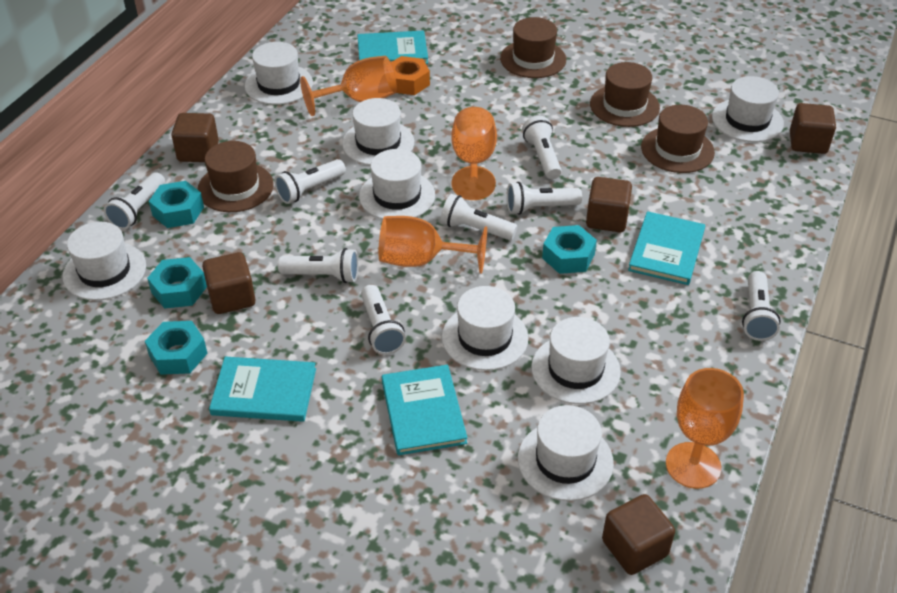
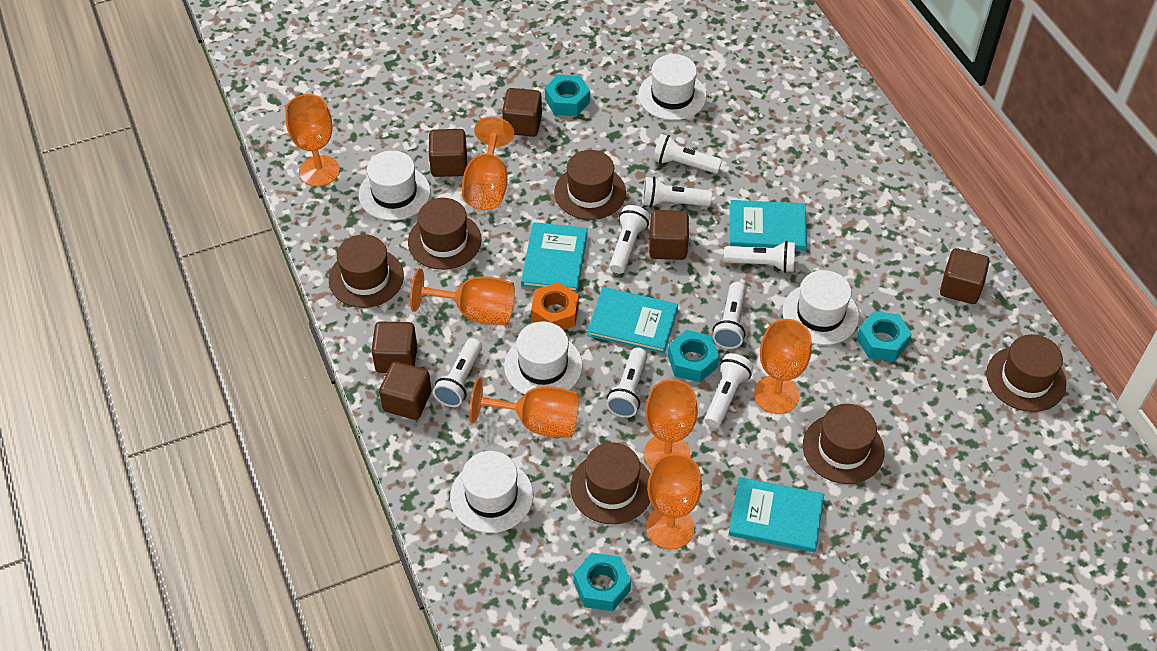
brown cube: 5 -> 6
brown hat: 4 -> 6
orange goblet: 4 -> 7
white hat: 8 -> 5

